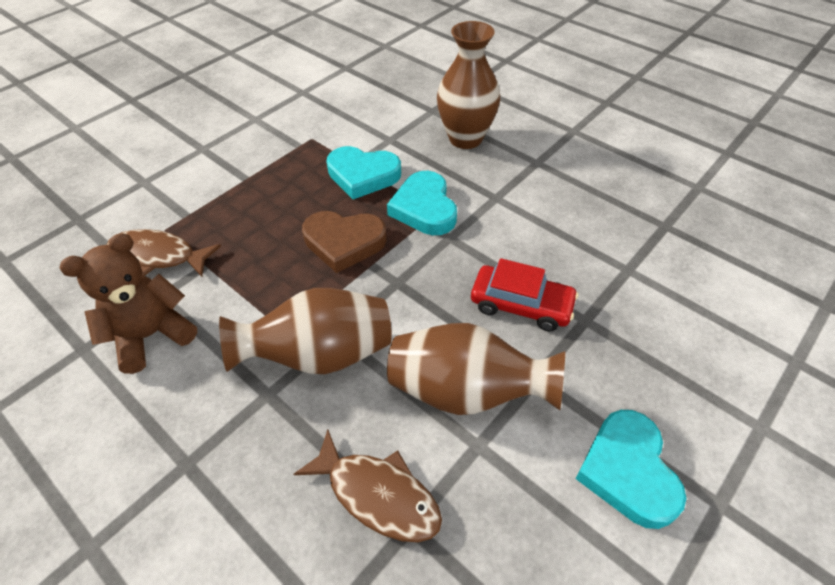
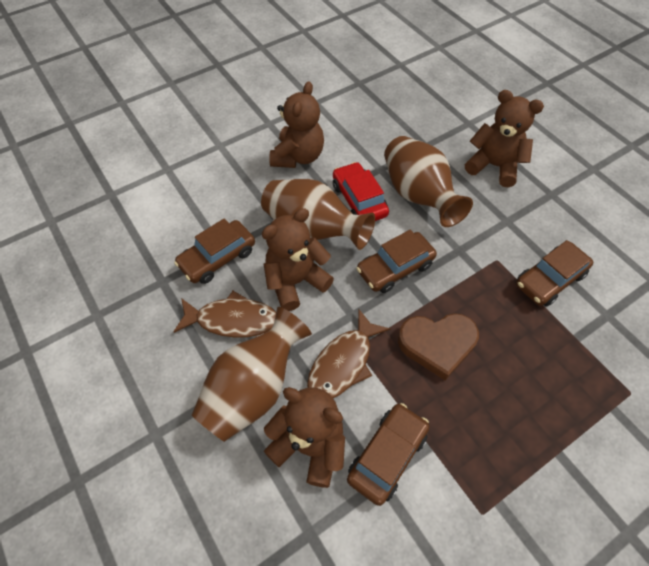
brown car: 0 -> 4
brown teddy bear: 1 -> 4
turquoise heart: 3 -> 0

